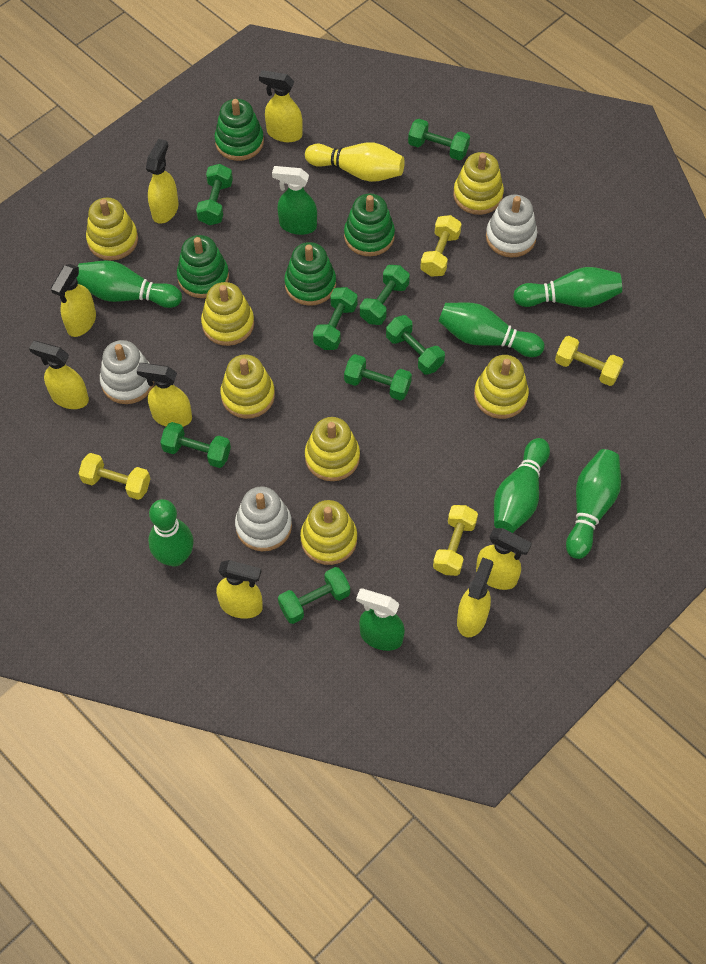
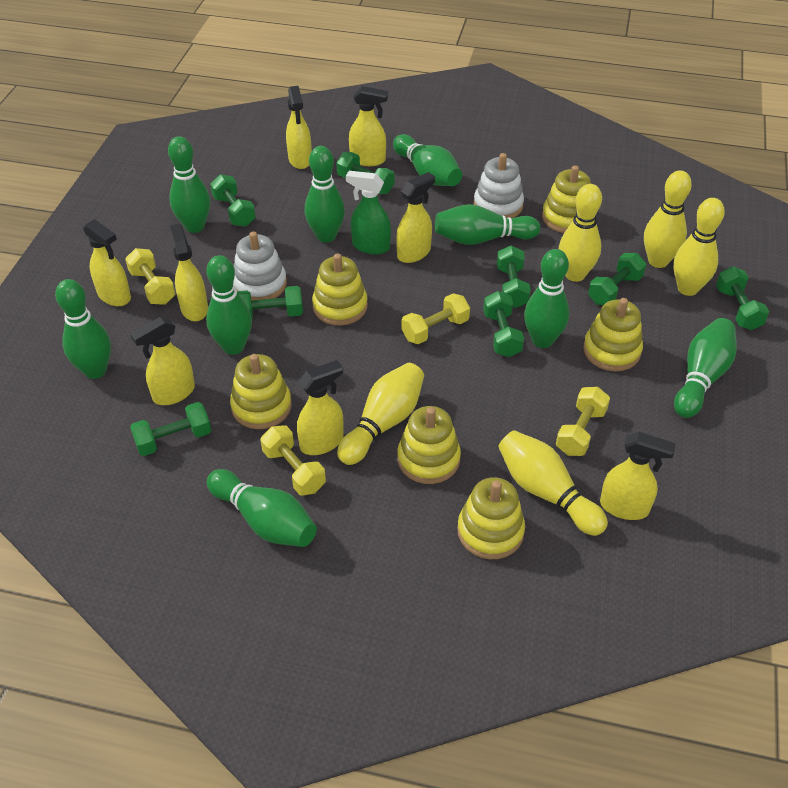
green bowling pin: 6 -> 9
green spray bottle: 2 -> 1
green stacking toy: 4 -> 0
white stacking toy: 3 -> 2
yellow bowling pin: 1 -> 5
yellow stacking toy: 7 -> 6

